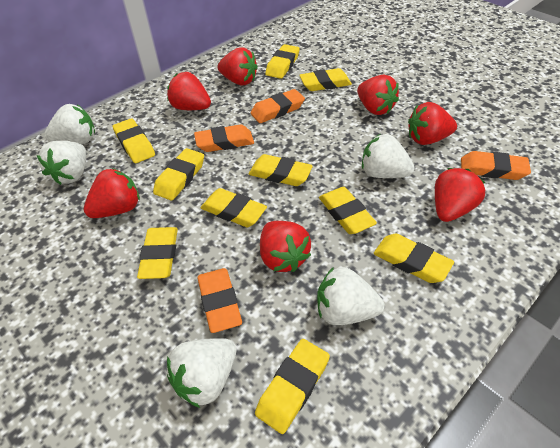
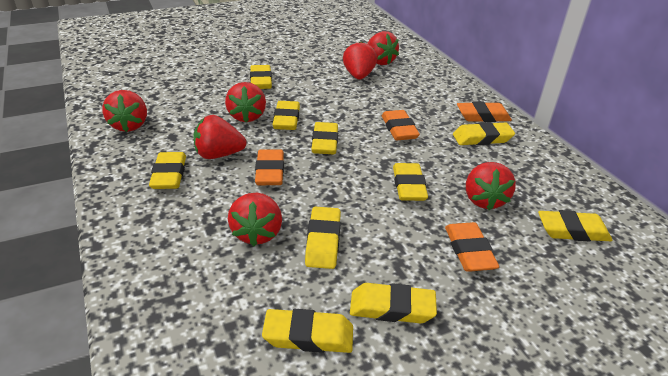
white strawberry: 5 -> 0

